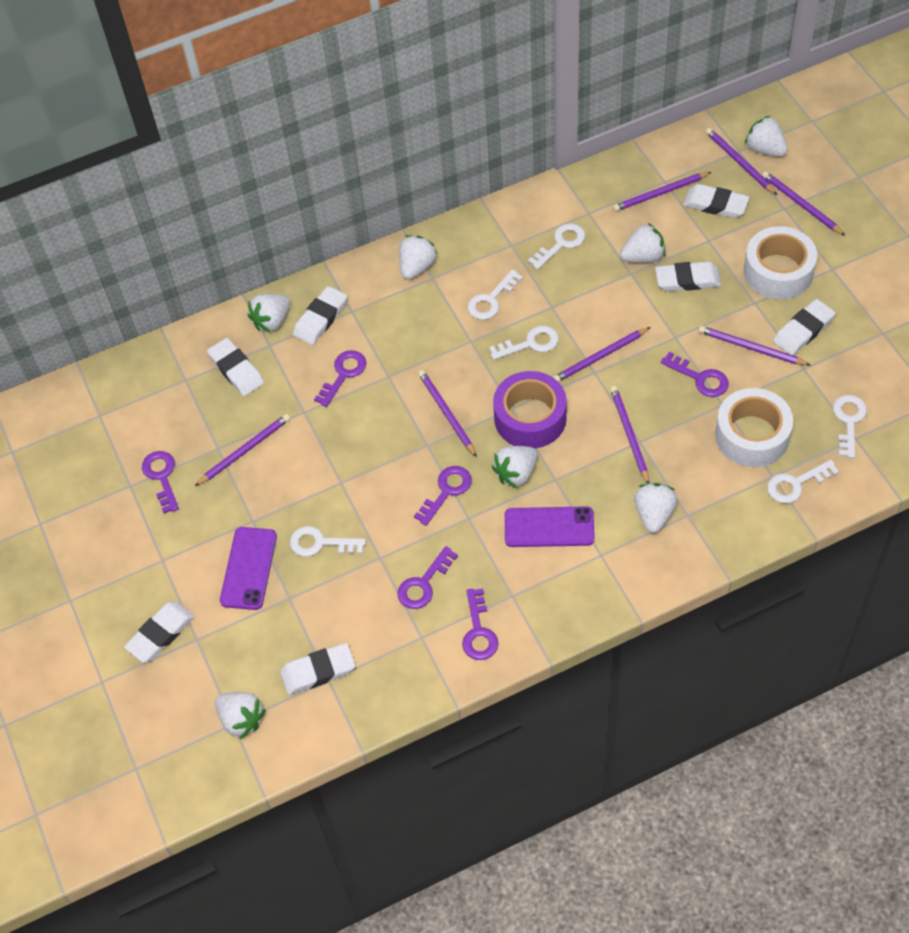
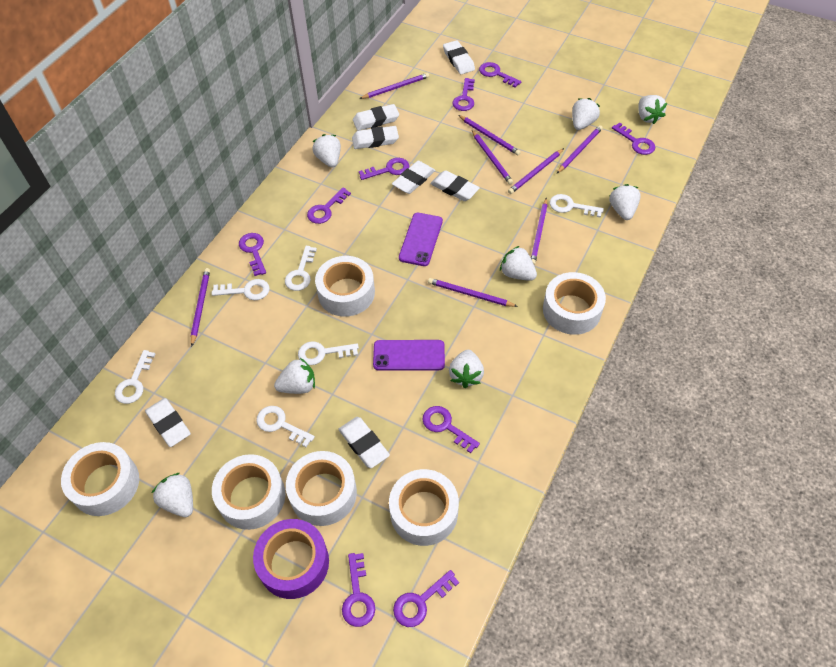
purple key: 6 -> 9
white strawberry: 7 -> 8
white tape: 2 -> 6

